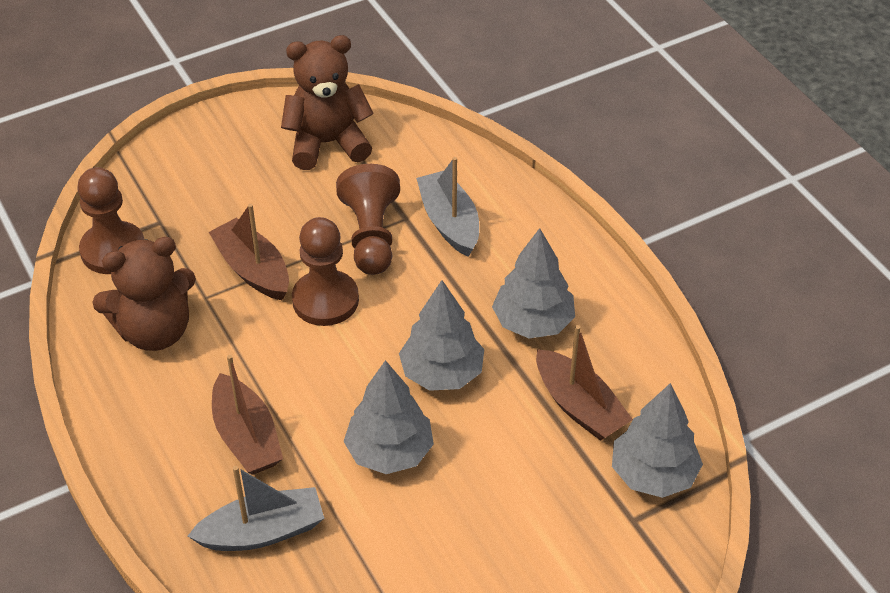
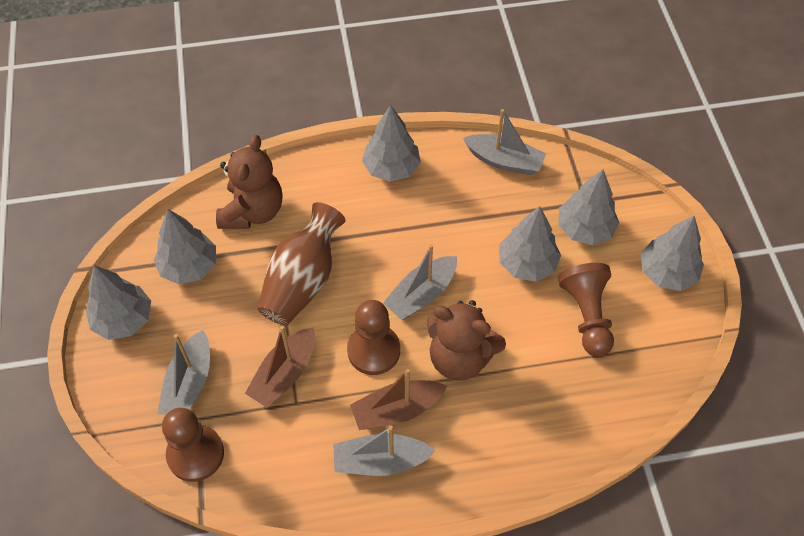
brown boat: 3 -> 2
brown vase: 0 -> 1
grey boat: 2 -> 4
grey tree: 4 -> 6

